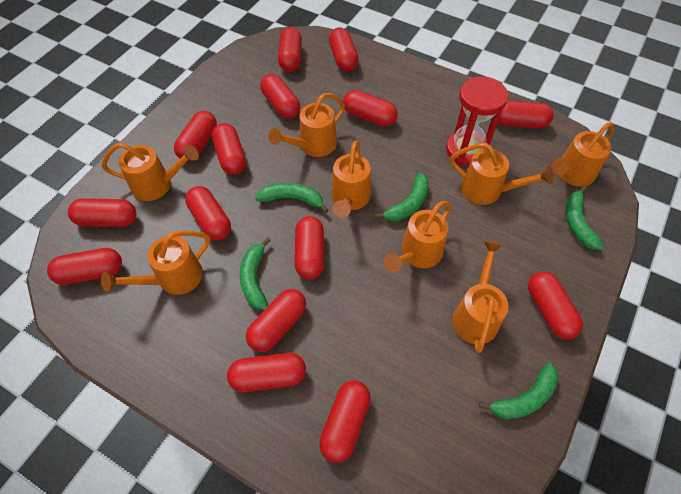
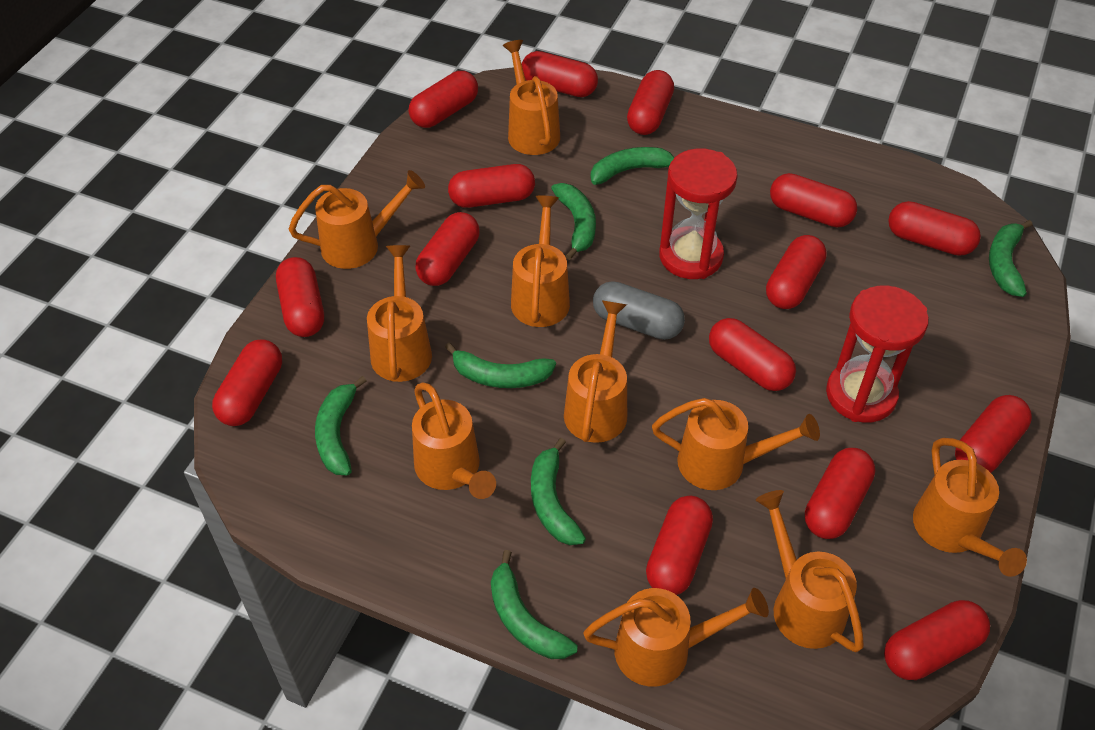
green banana: 5 -> 7
grey capsule: 0 -> 1
orange watering can: 8 -> 10
red hourglass: 1 -> 2

